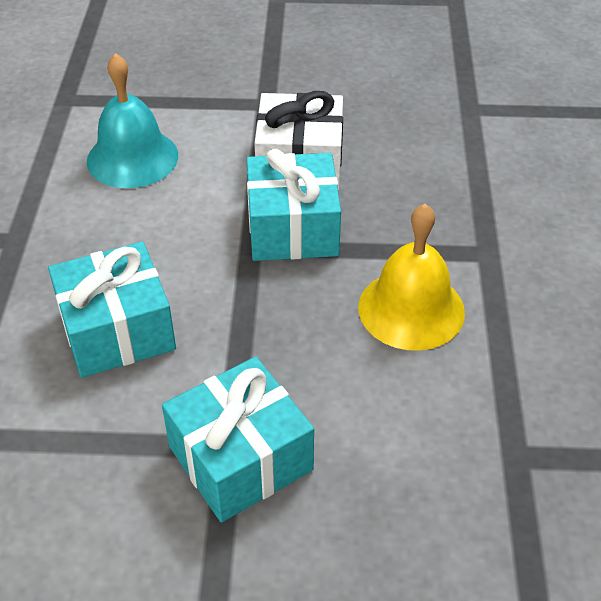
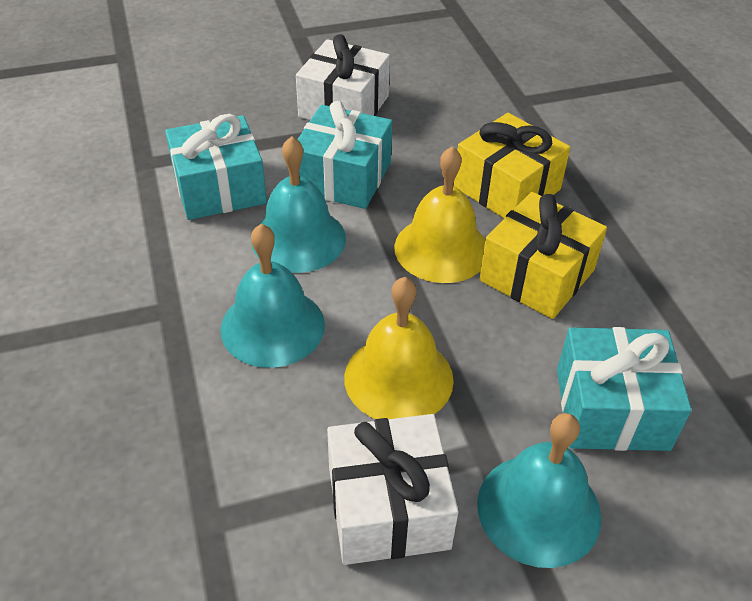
turquoise bell: 1 -> 3
white gift: 1 -> 2
yellow bell: 1 -> 2
yellow gift: 0 -> 2

